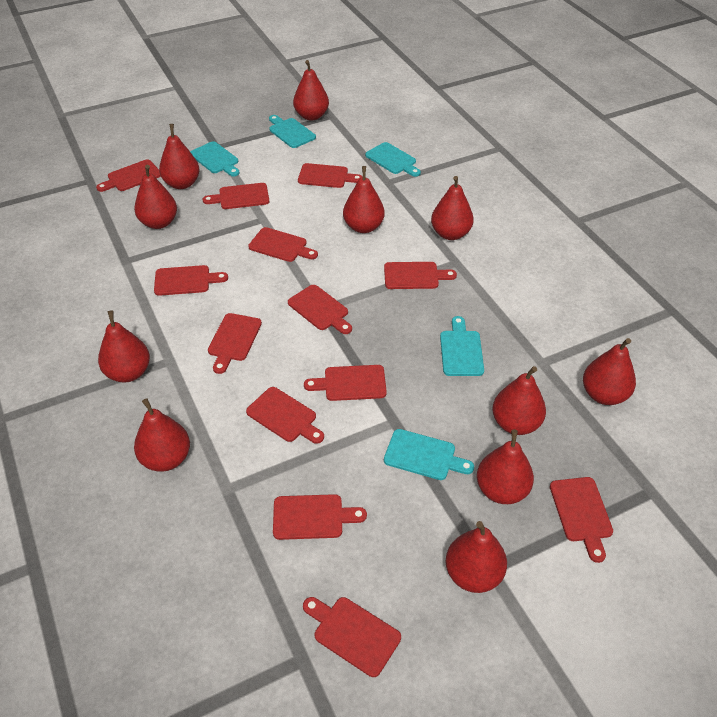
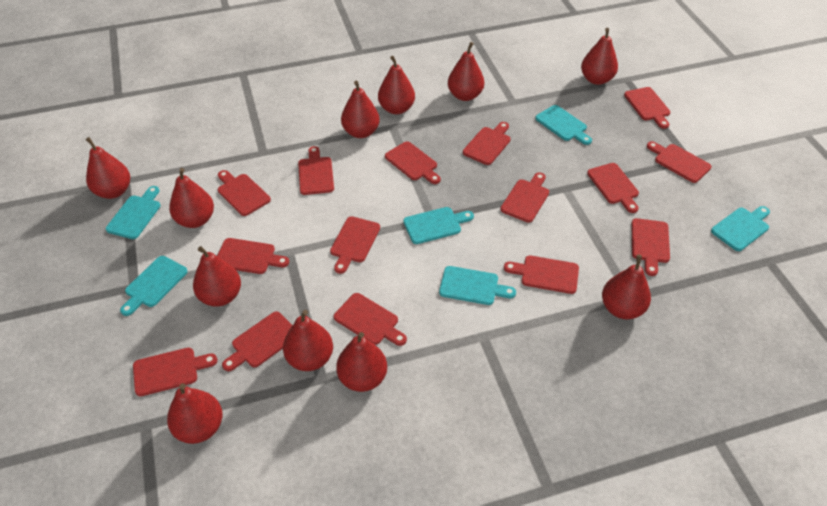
red cutting board: 13 -> 15
turquoise cutting board: 5 -> 6

